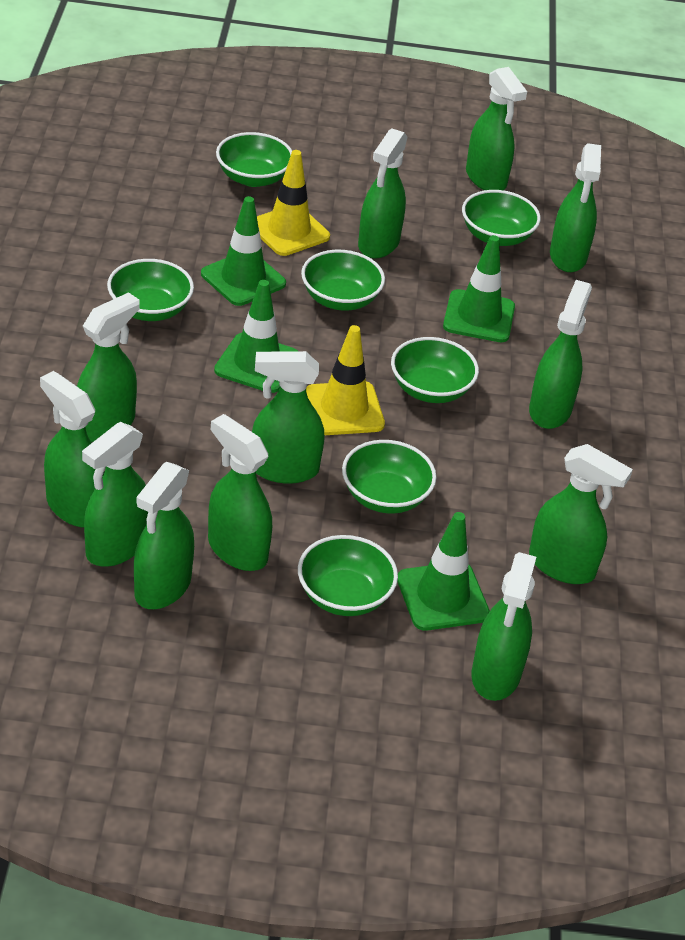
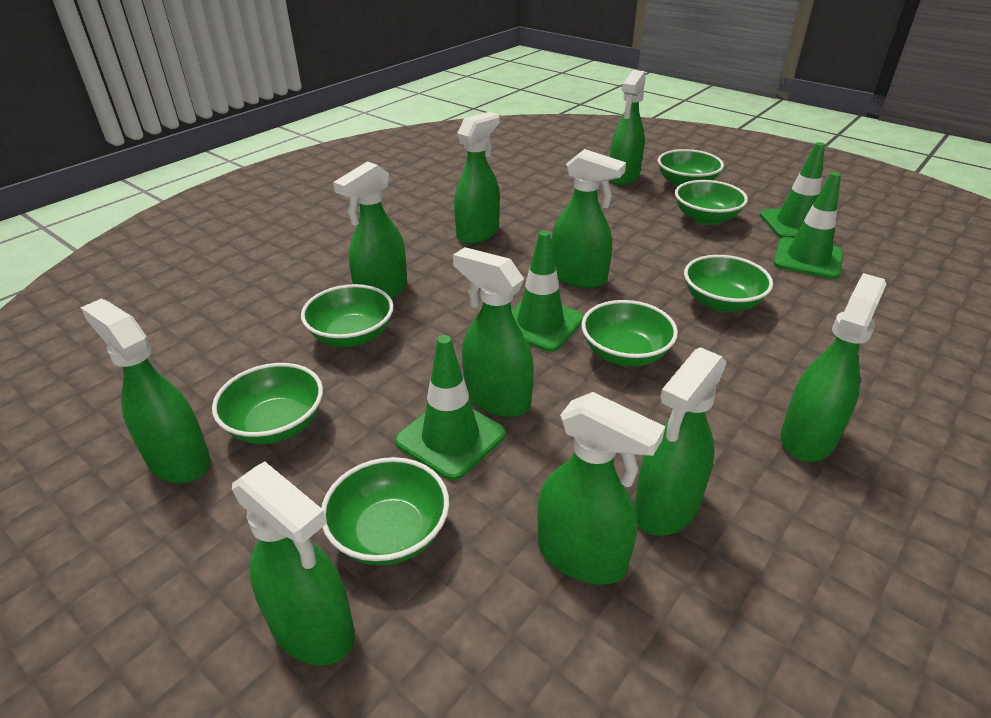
green spray bottle: 12 -> 10
yellow traffic cone: 2 -> 0

